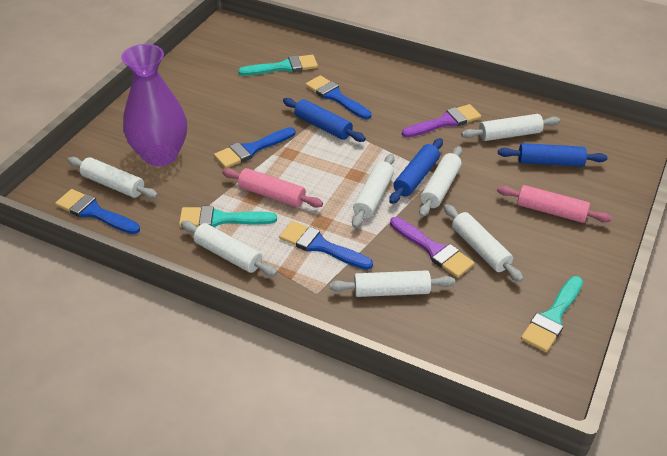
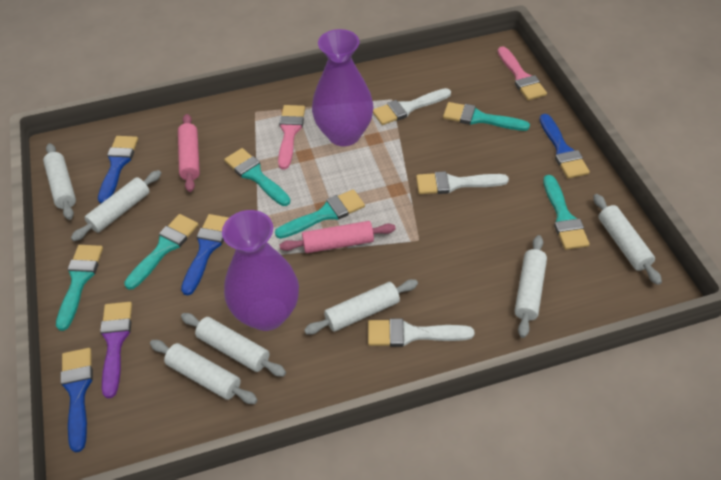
blue rolling pin: 3 -> 0
pink brush: 0 -> 2
purple brush: 2 -> 1
purple vase: 1 -> 2
turquoise brush: 3 -> 6
white brush: 0 -> 3

